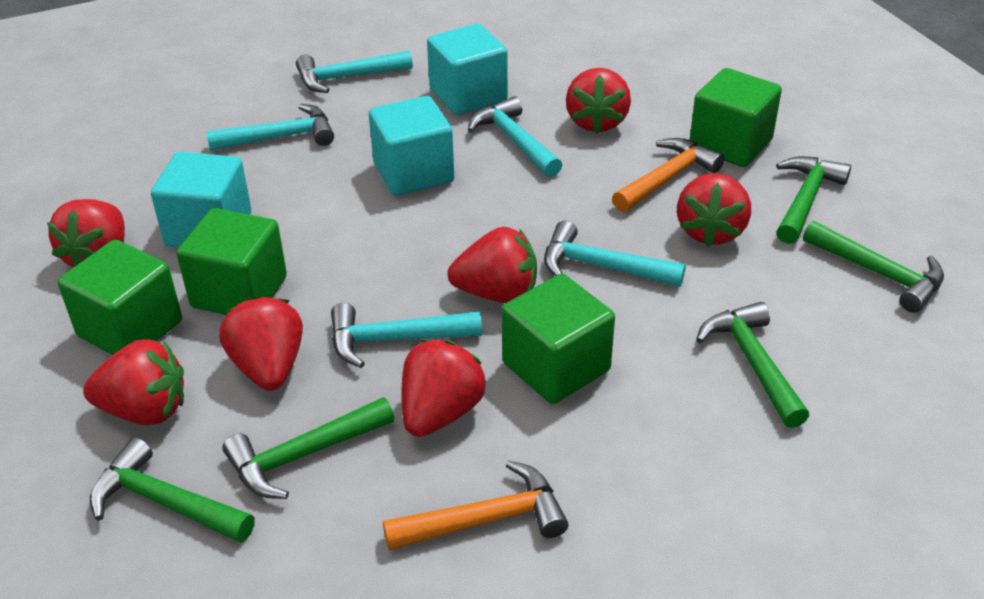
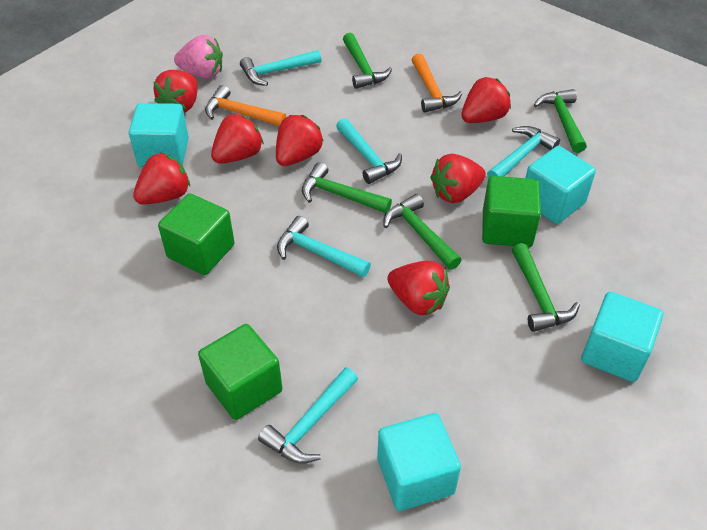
green cube: 4 -> 3
pink strawberry: 0 -> 1
turquoise cube: 3 -> 4

